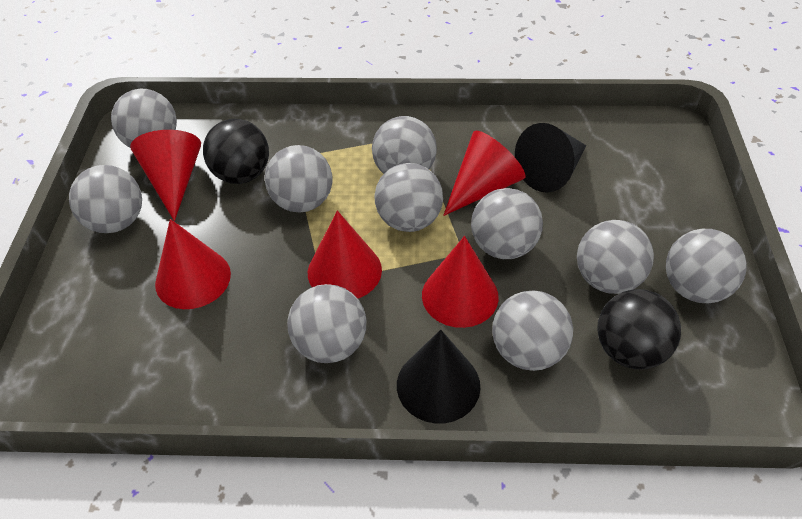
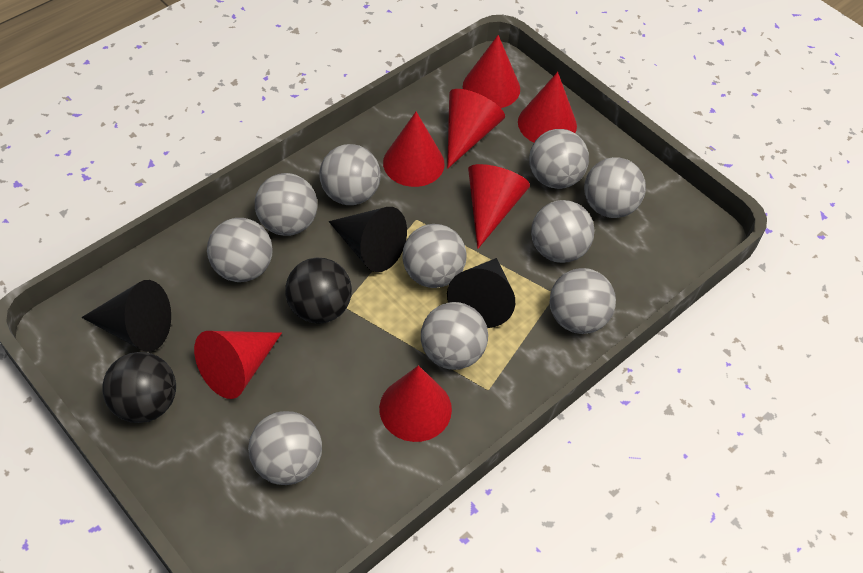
black cone: 2 -> 3
red cone: 5 -> 7

